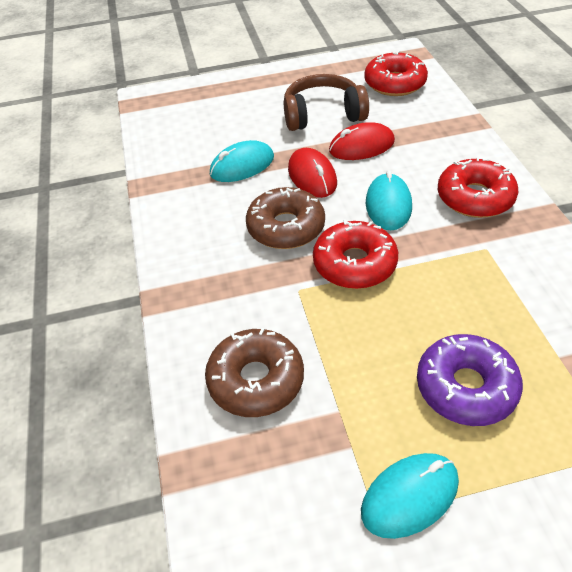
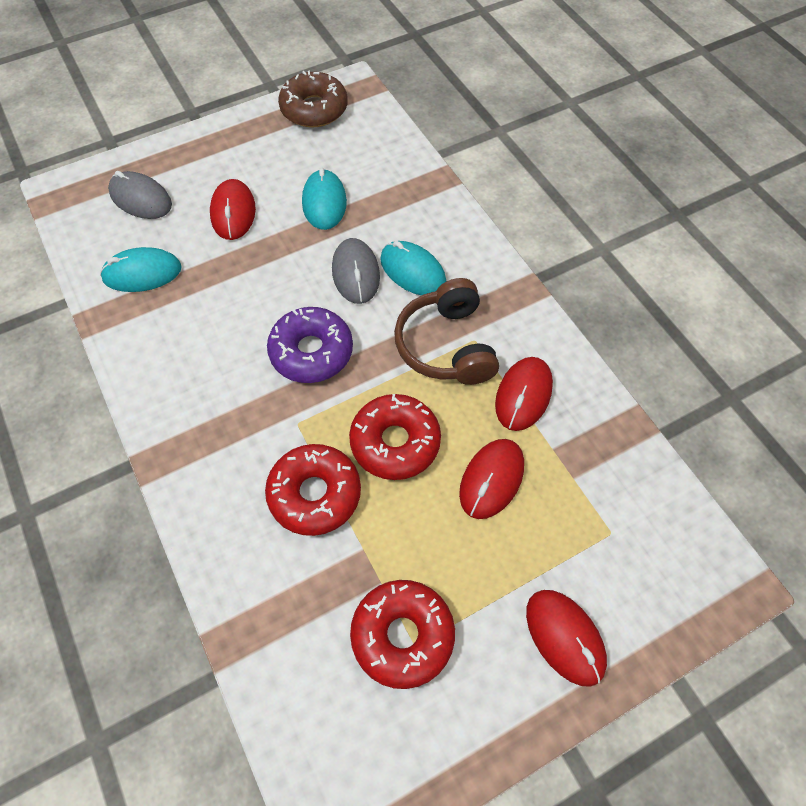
brown donut: 2 -> 1
grey mouse: 0 -> 2
red mouse: 2 -> 4

